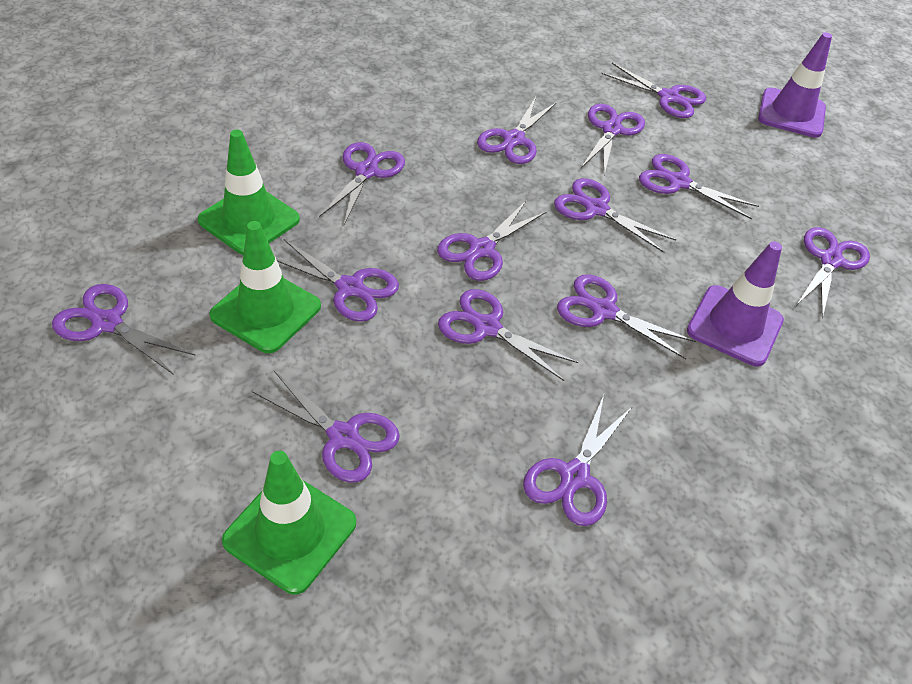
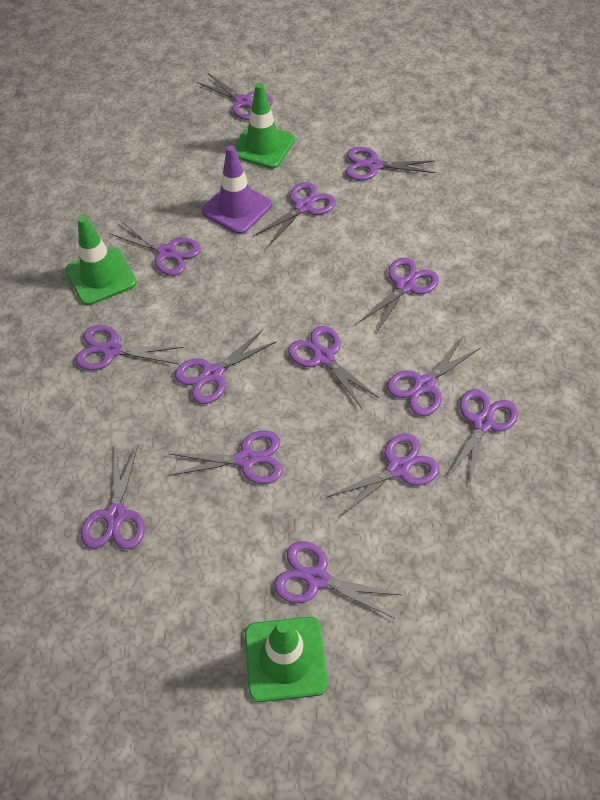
purple traffic cone: 2 -> 1

